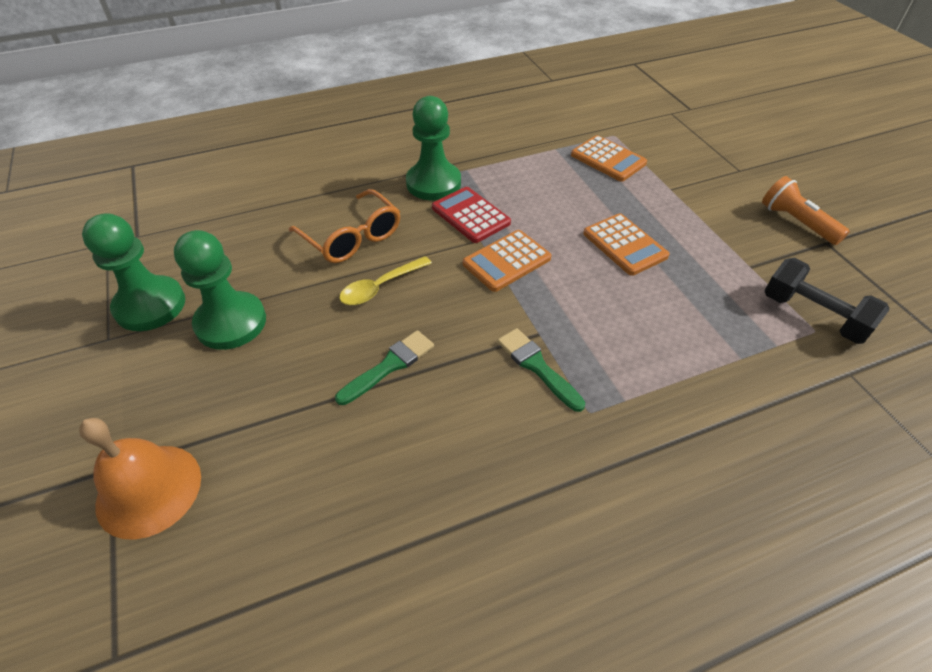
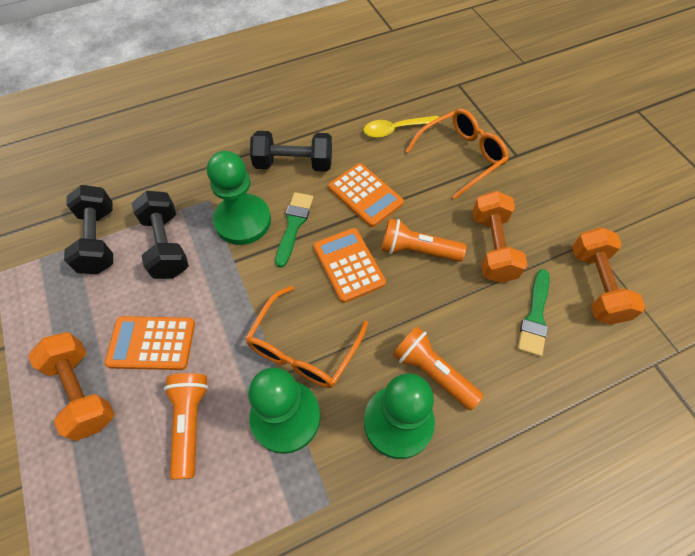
black dumbbell: 1 -> 3
orange bell: 1 -> 0
orange dumbbell: 0 -> 3
orange flashlight: 1 -> 3
orange glasses: 1 -> 2
red calculator: 1 -> 0

